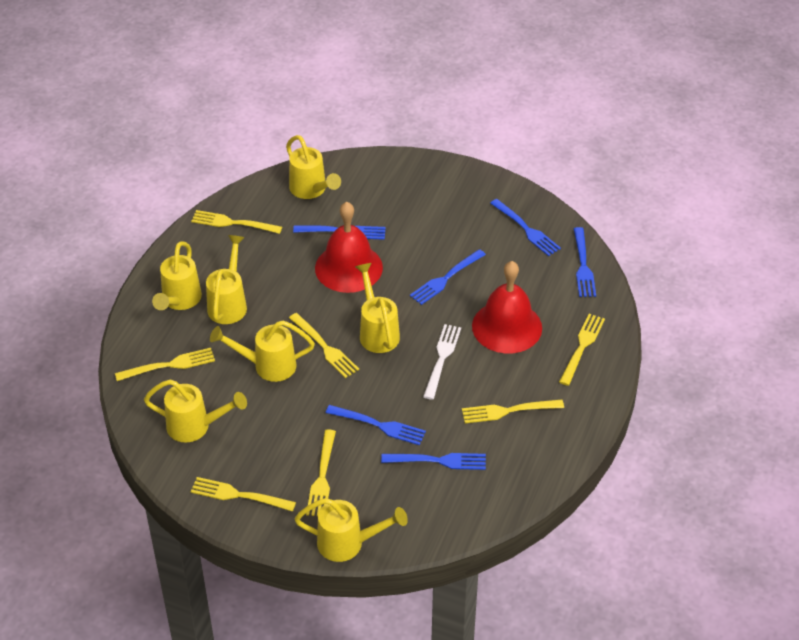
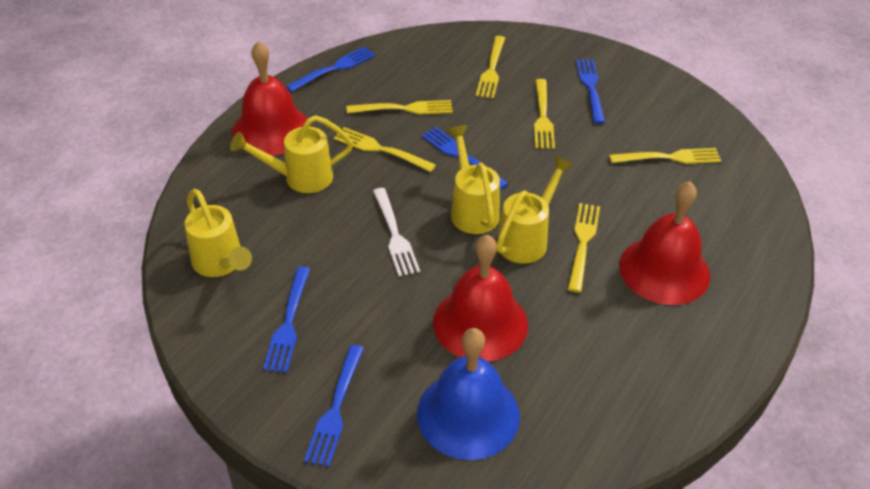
blue bell: 0 -> 1
blue fork: 6 -> 5
red bell: 2 -> 3
yellow fork: 7 -> 6
yellow watering can: 7 -> 4

